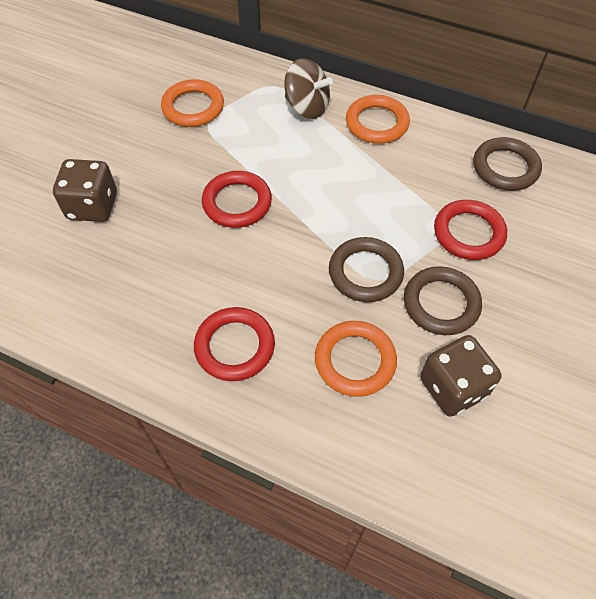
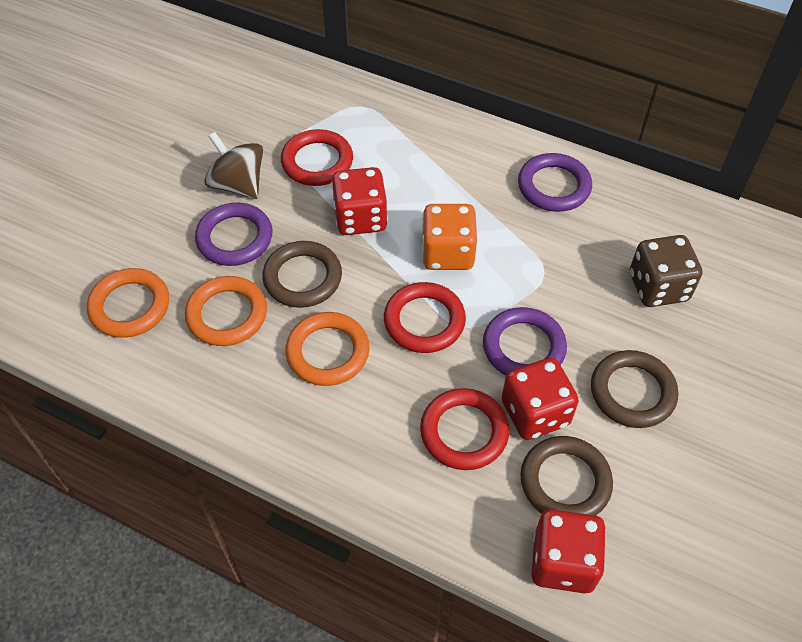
brown dice: 2 -> 1
orange dice: 0 -> 1
purple ring: 0 -> 3
red dice: 0 -> 3

